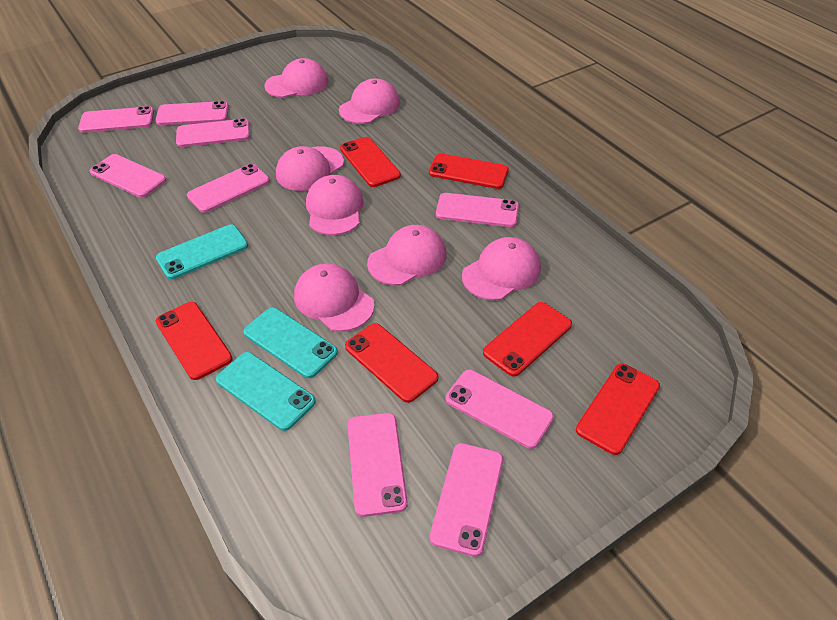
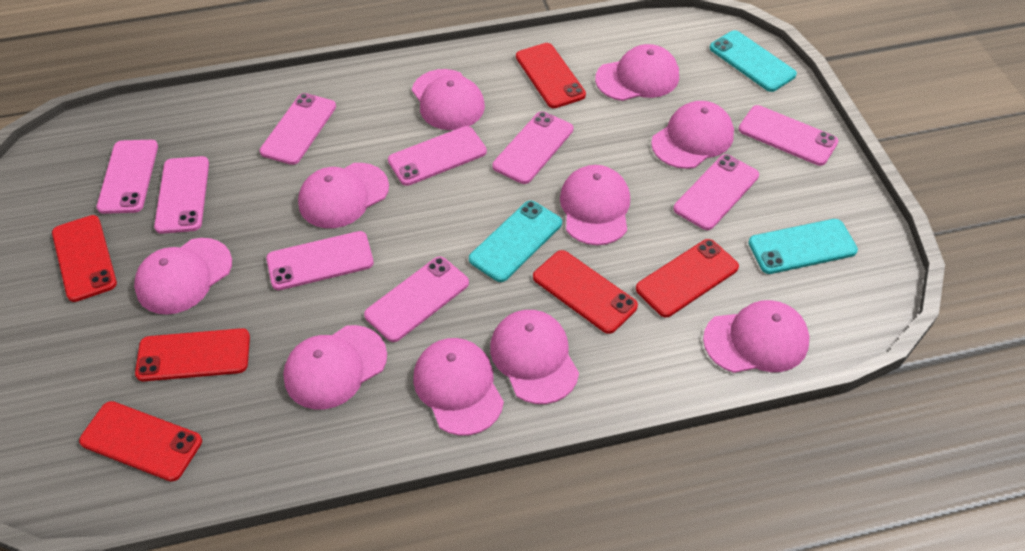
pink cap: 7 -> 10

